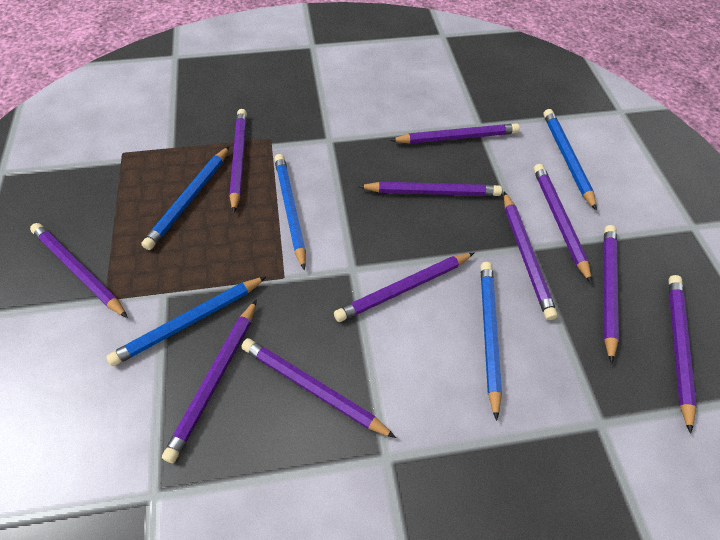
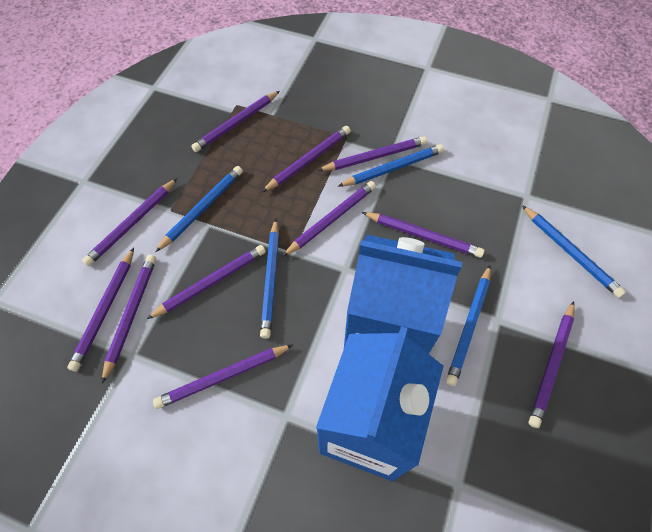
blue carton: 0 -> 2

